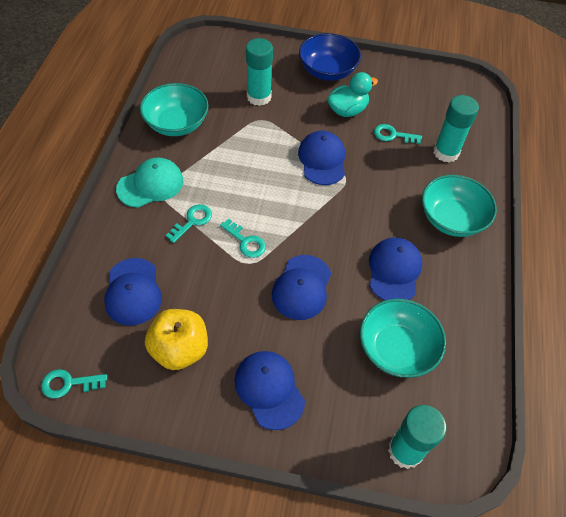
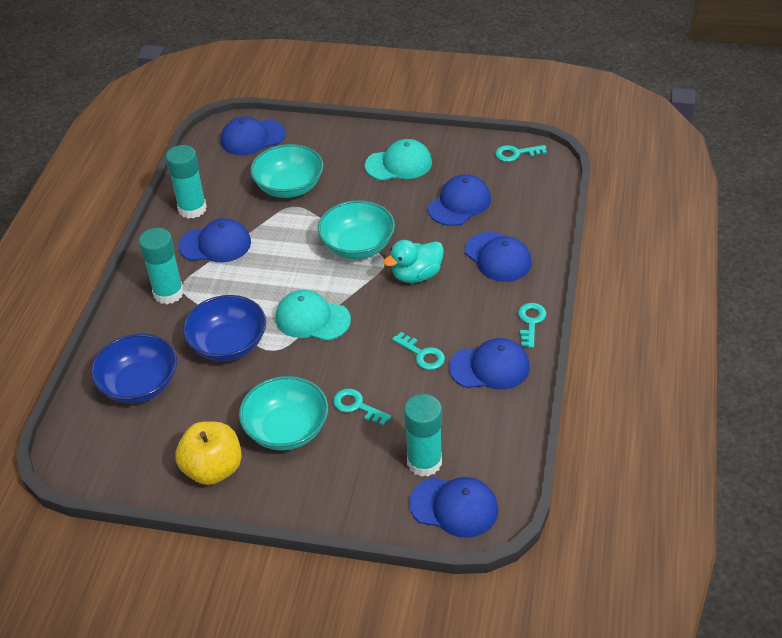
blue bowl: 1 -> 2
blue cap: 5 -> 6
turquoise cap: 1 -> 2

